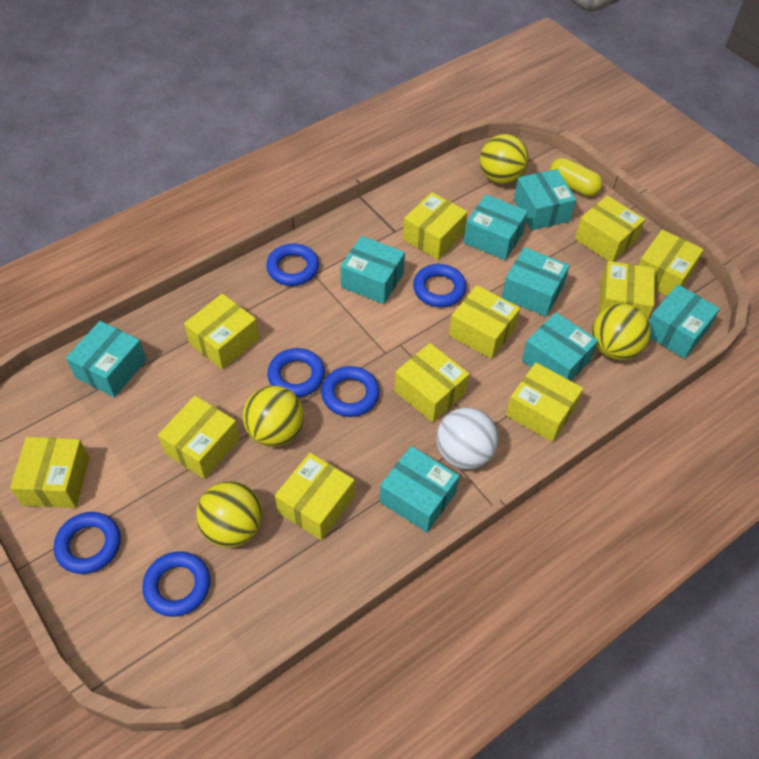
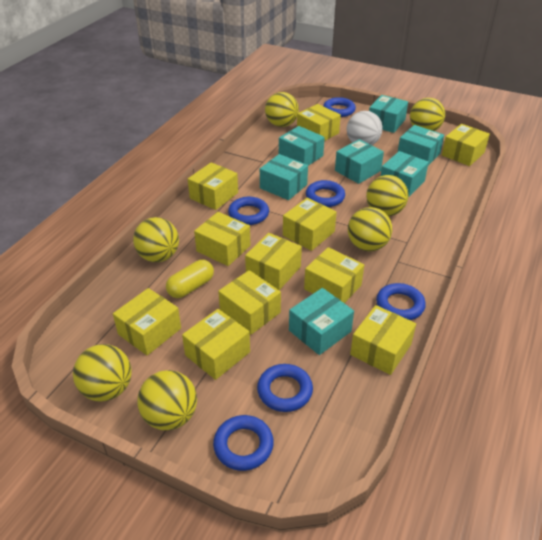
turquoise box: 8 -> 7
yellow ball: 4 -> 7

